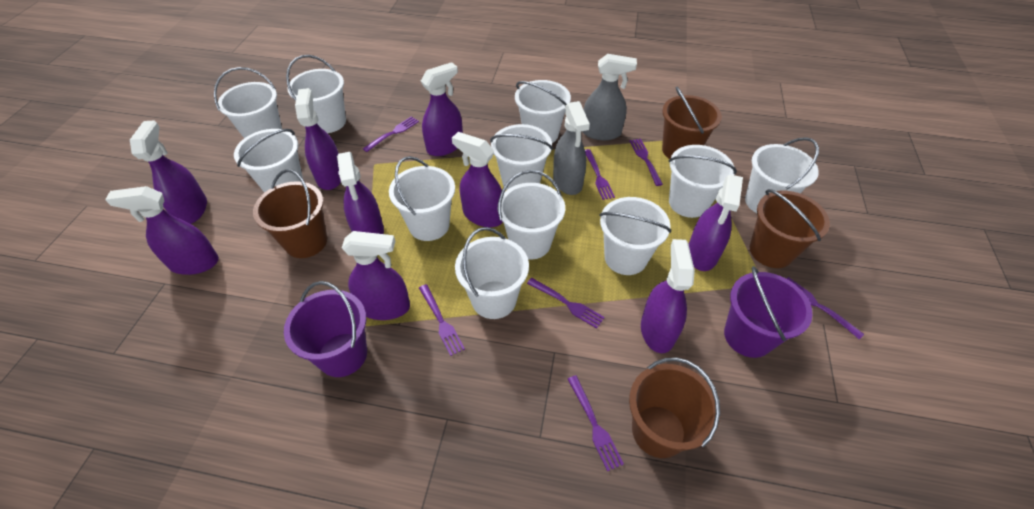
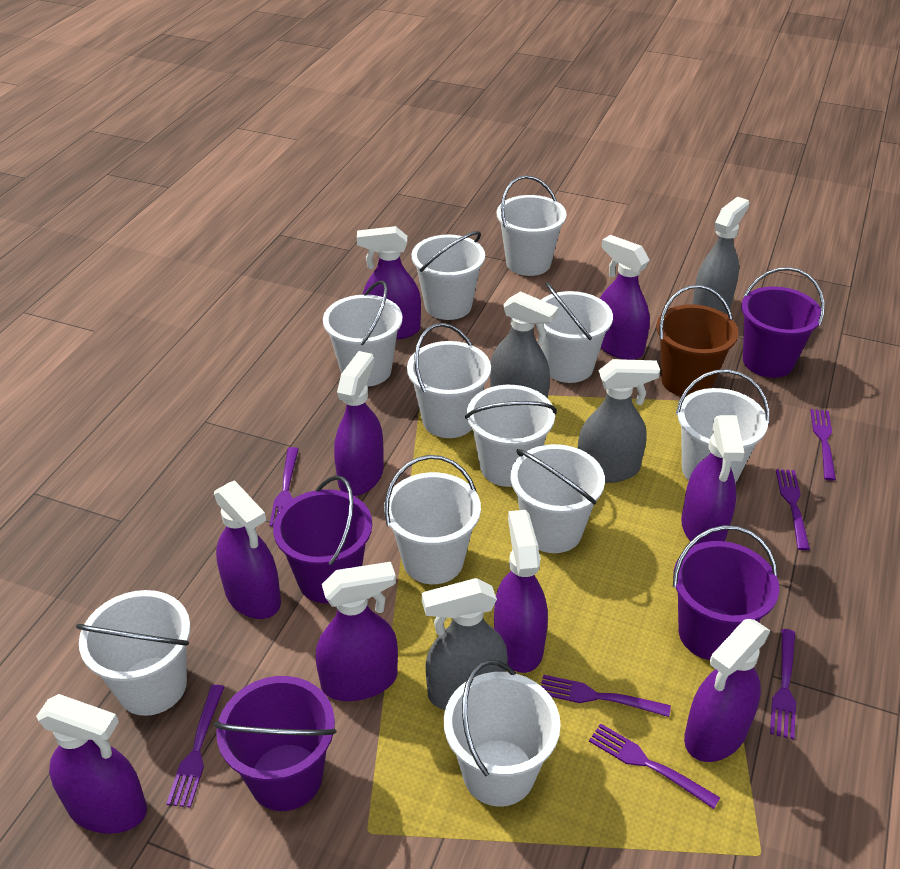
brown bucket: 4 -> 1
grey spray bottle: 2 -> 4
purple bucket: 2 -> 4

